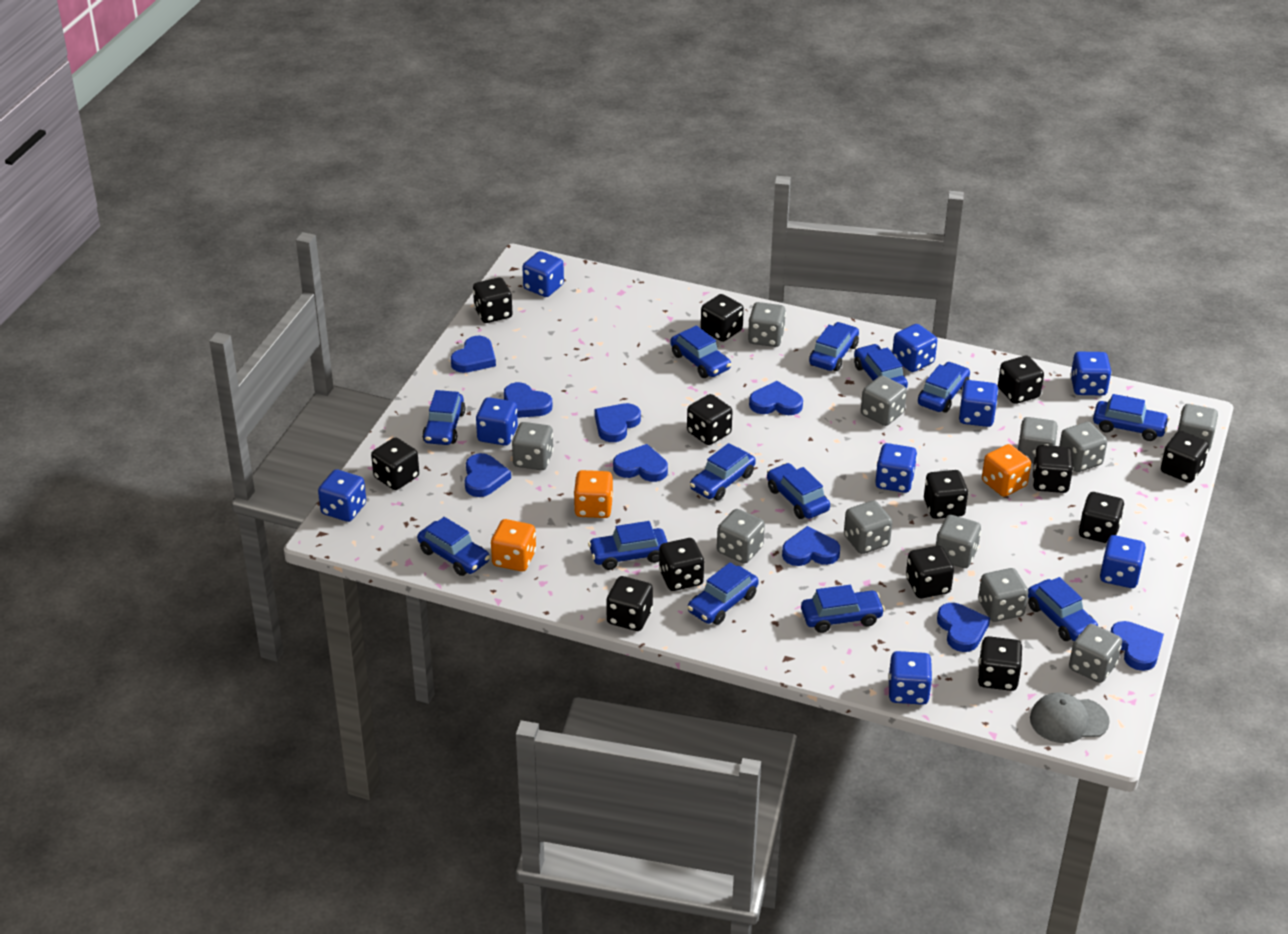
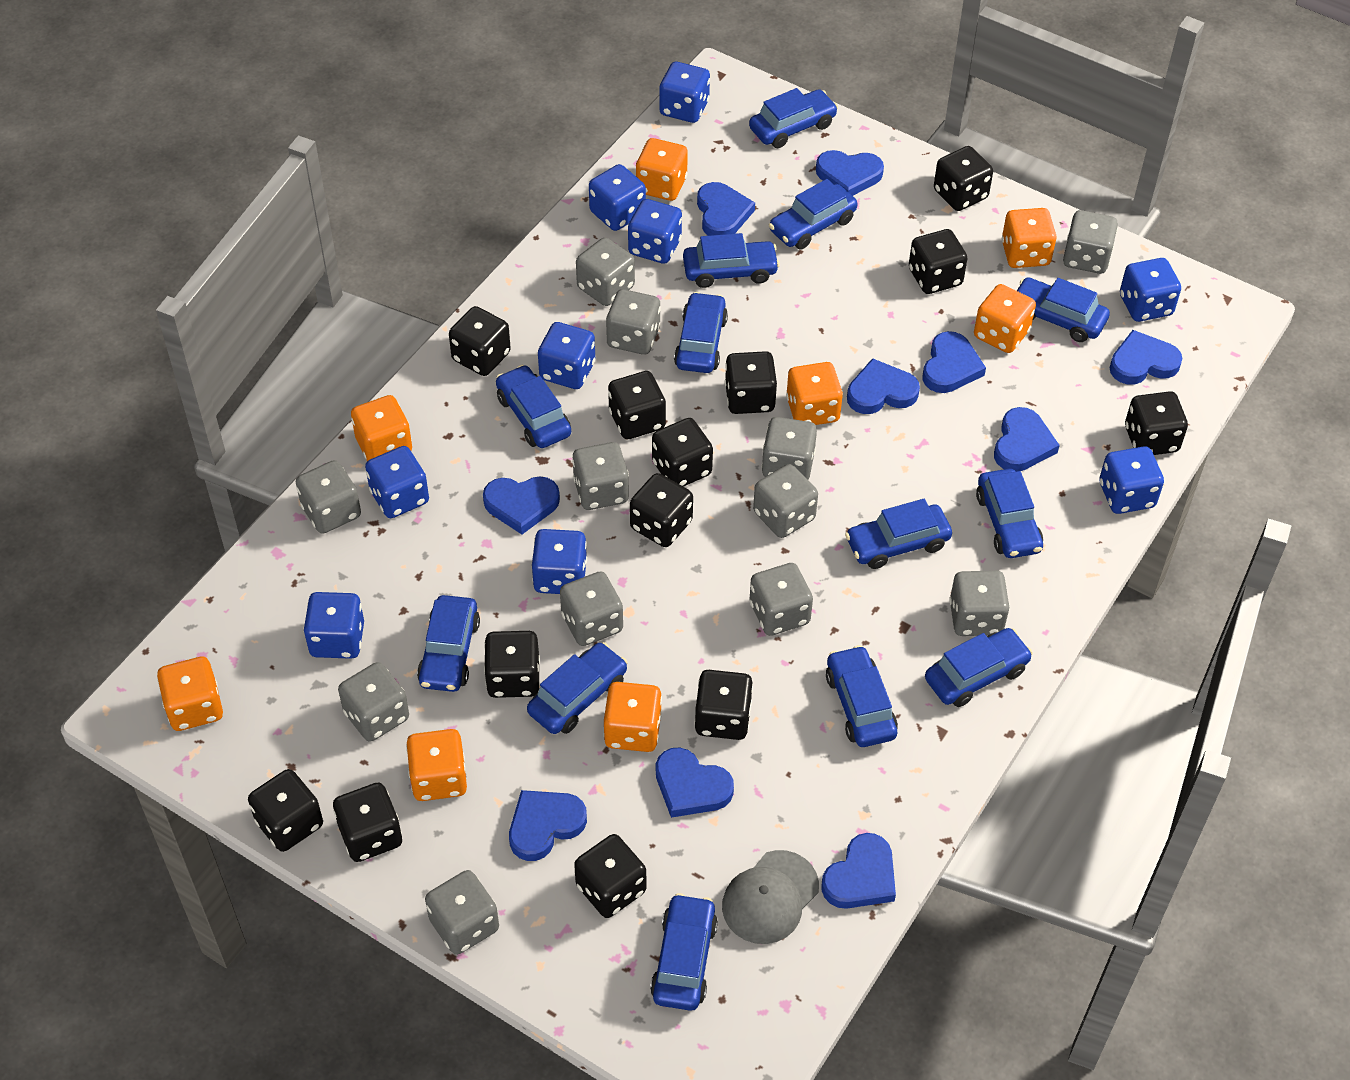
blue heart: 9 -> 10
grey dice: 11 -> 12
orange dice: 3 -> 8

